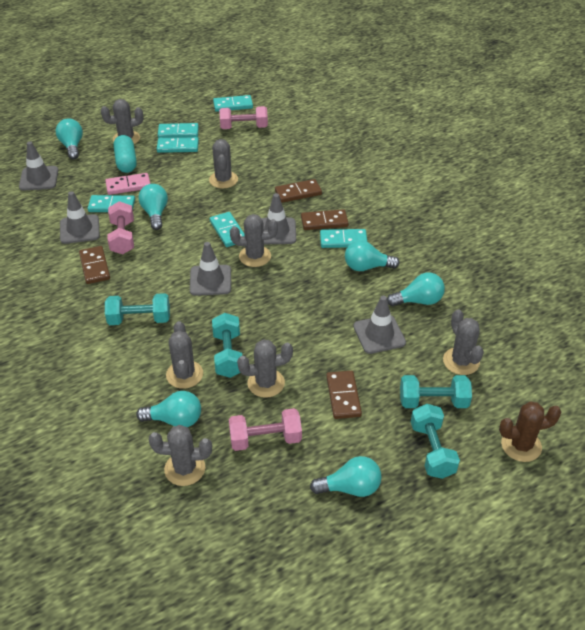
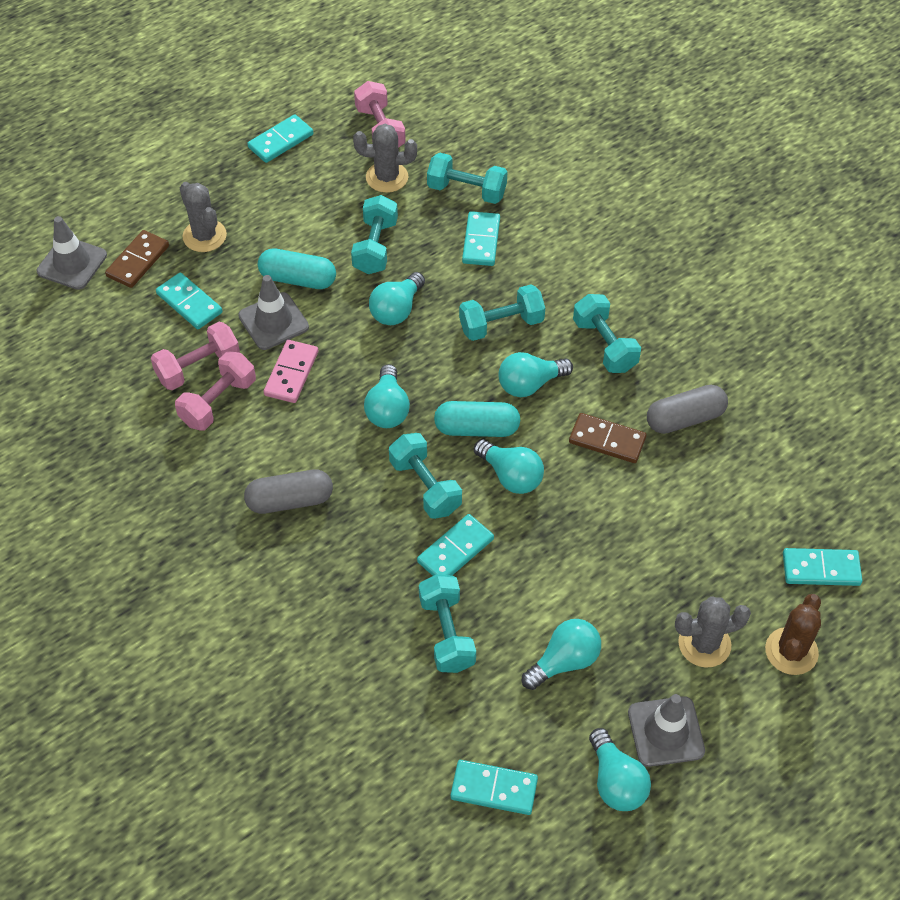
brown domino: 4 -> 2
grey cactus: 7 -> 3
grey capsule: 0 -> 2
grey traffic cone: 5 -> 3
turquoise capsule: 1 -> 2
turquoise dumbbell: 4 -> 6

